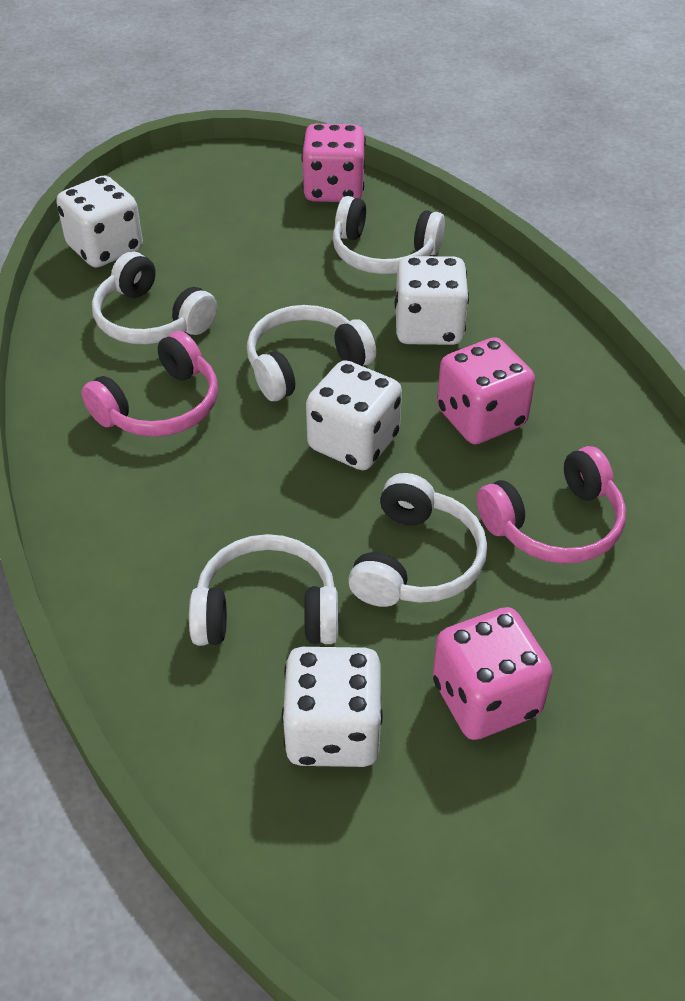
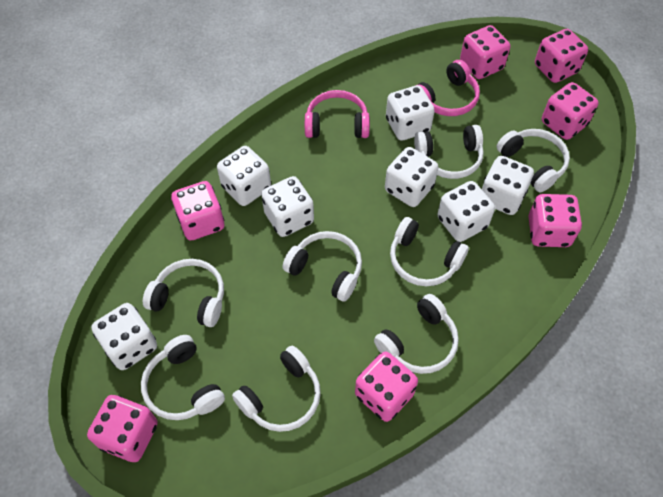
pink dice: 3 -> 7
white dice: 4 -> 7
white headphones: 5 -> 8

